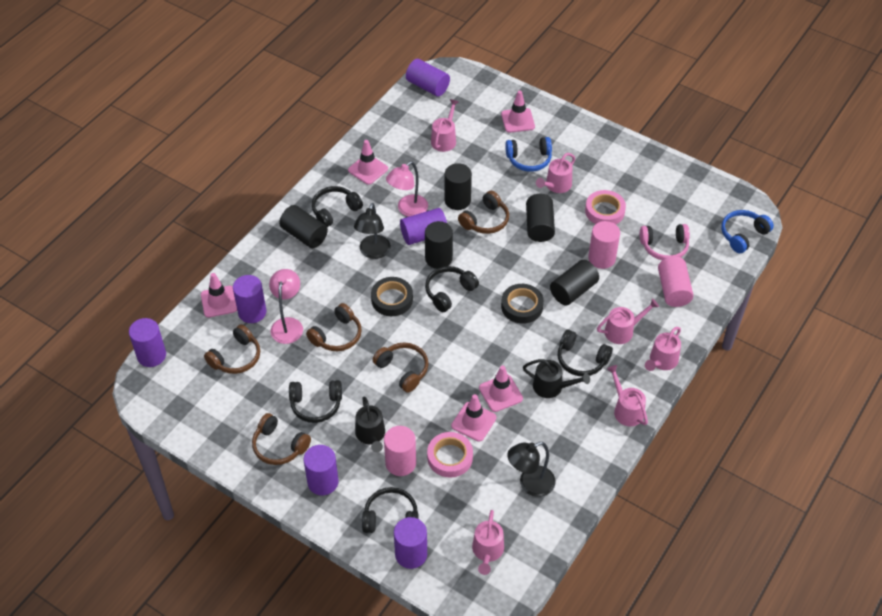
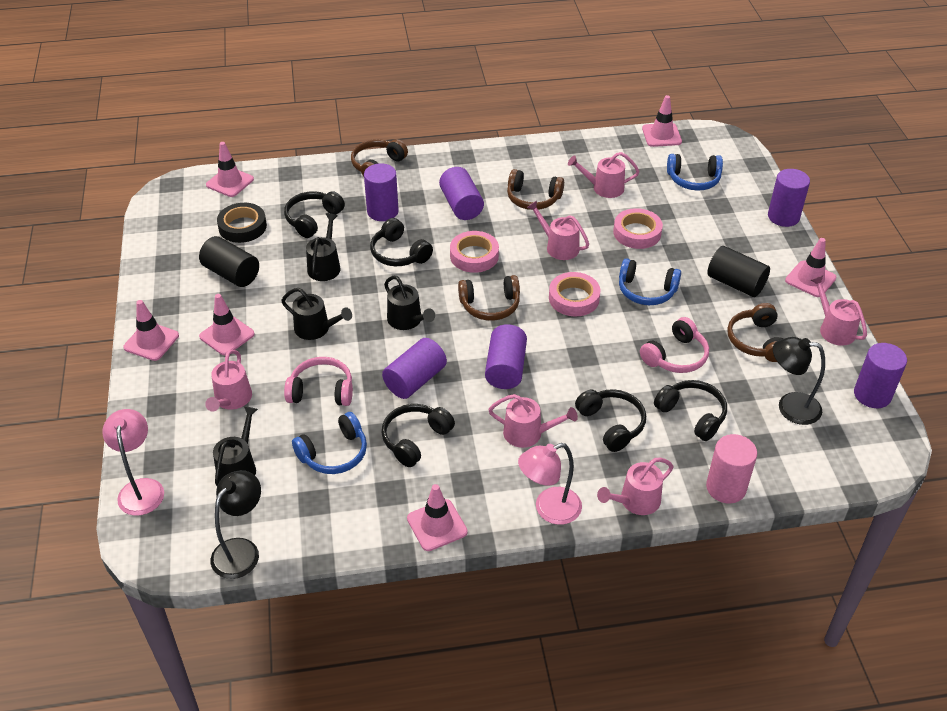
black cylinder: 5 -> 2
black tape: 2 -> 1
black watering can: 2 -> 4
blue headphones: 2 -> 3
brown headphones: 5 -> 4
pink cylinder: 3 -> 1
pink headphones: 1 -> 2
pink tape: 2 -> 3
pink traffic cone: 5 -> 6

